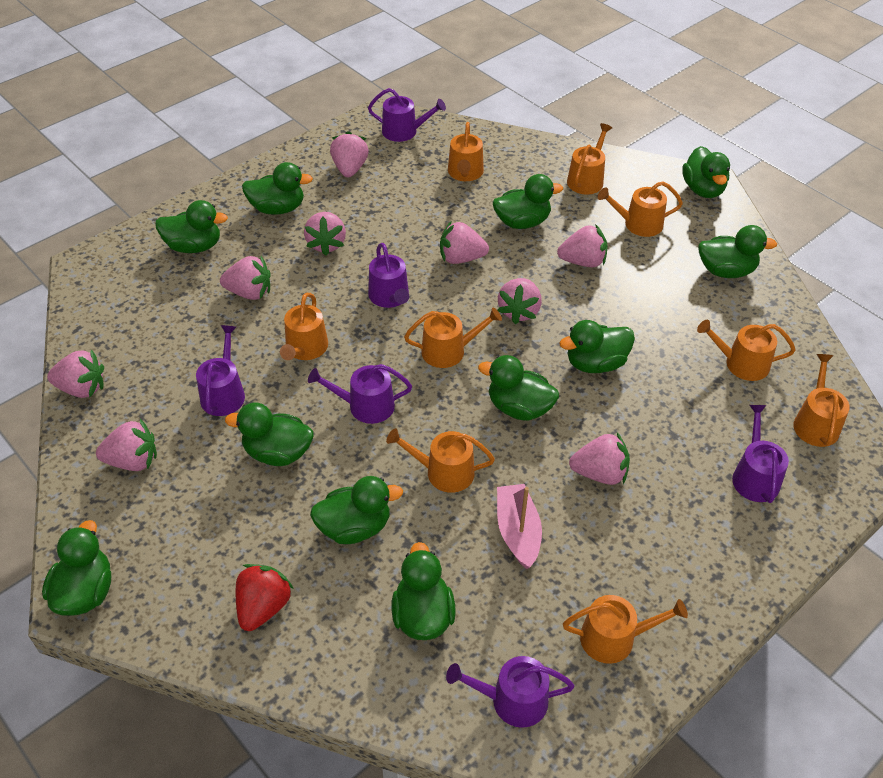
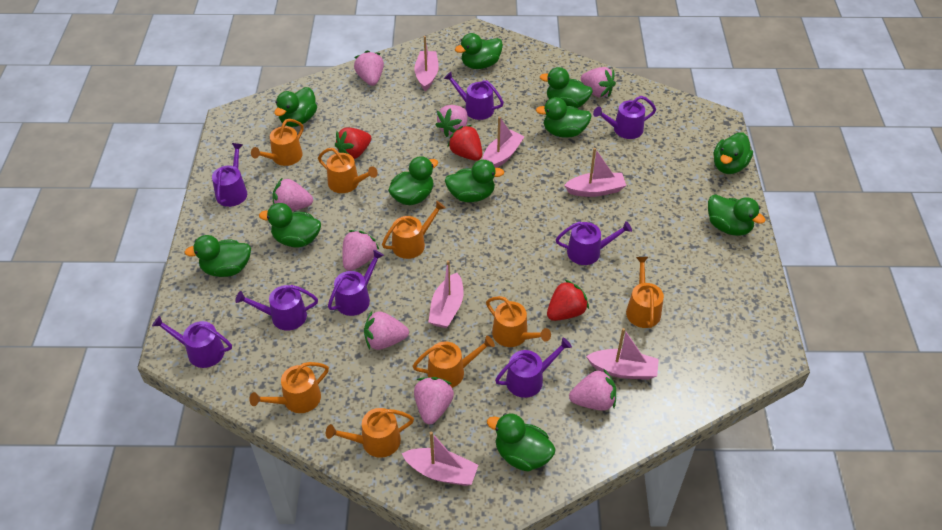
orange watering can: 9 -> 8
pink boat: 1 -> 6
pink strawberry: 9 -> 8
purple watering can: 6 -> 8
red strawberry: 1 -> 3

